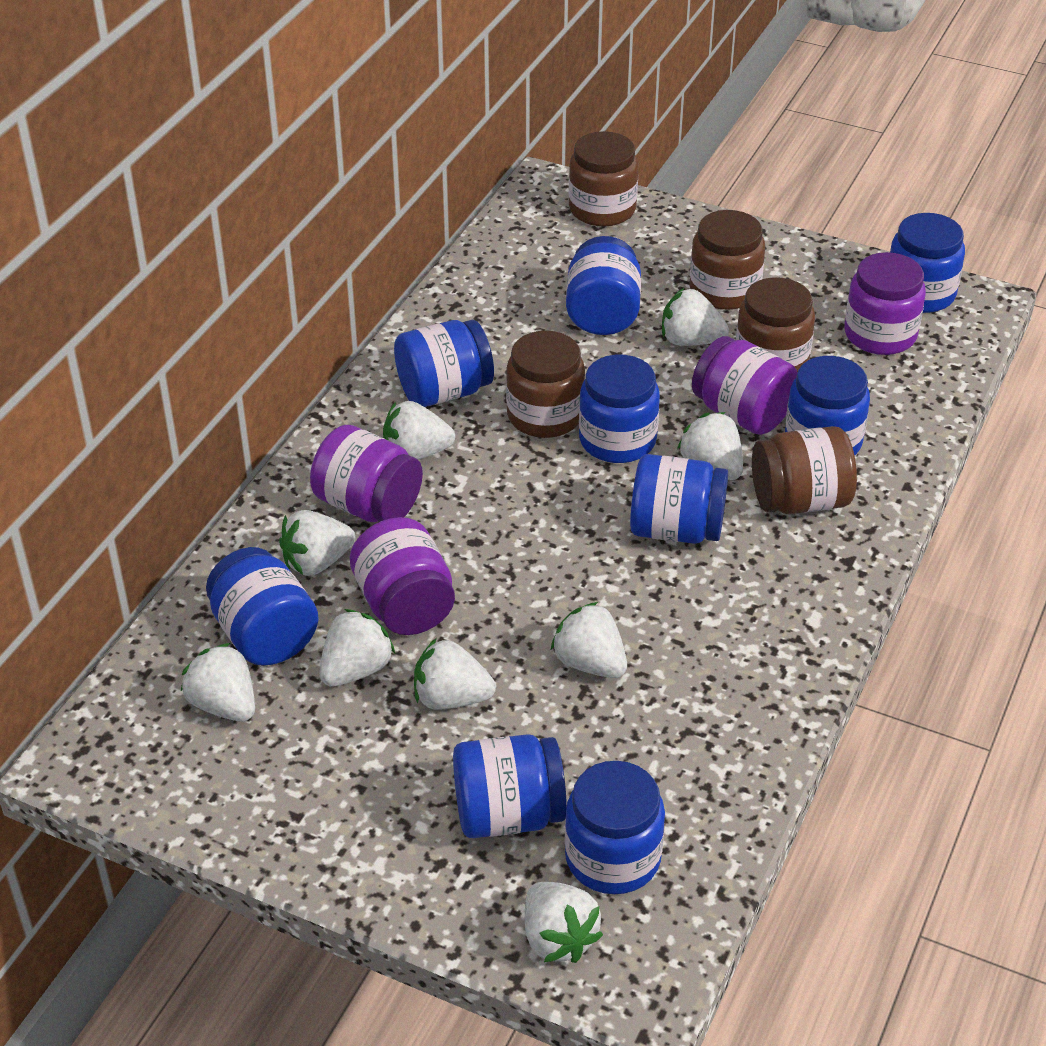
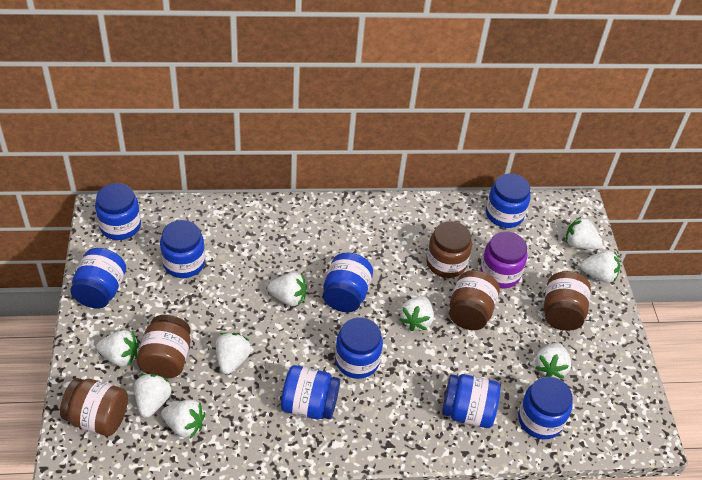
purple jar: 4 -> 1

